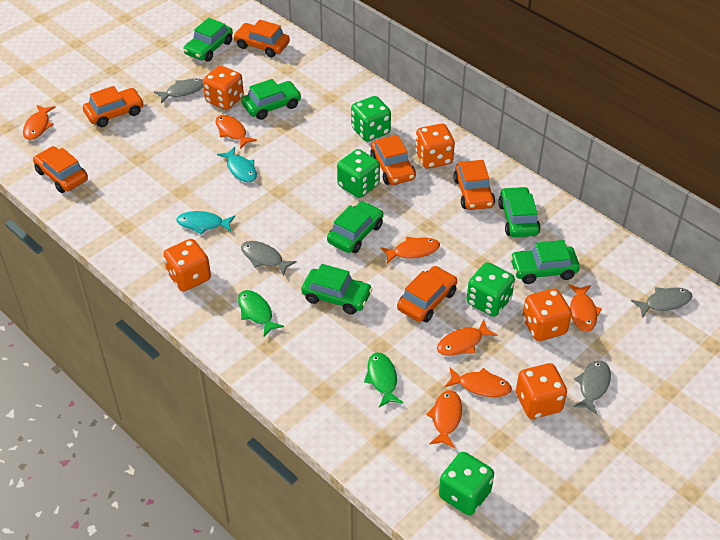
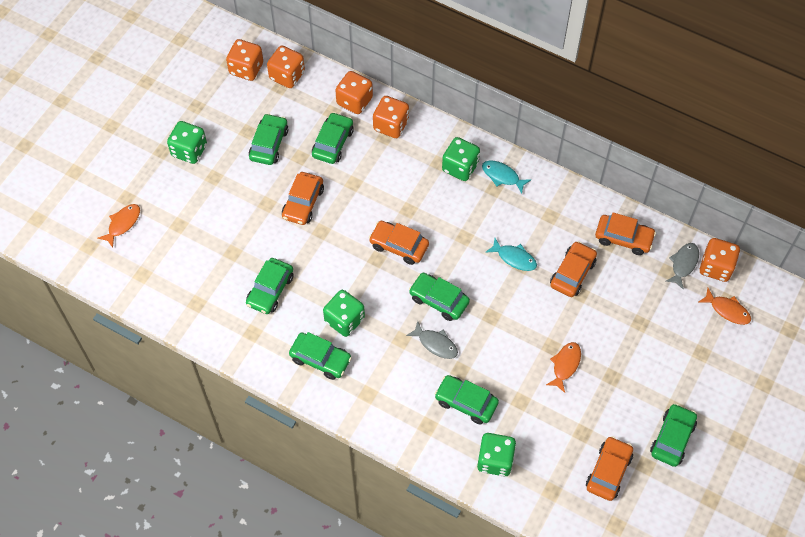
green car: 6 -> 7
green fish: 2 -> 0
grey fish: 4 -> 2
orange car: 6 -> 5
orange fish: 7 -> 3

